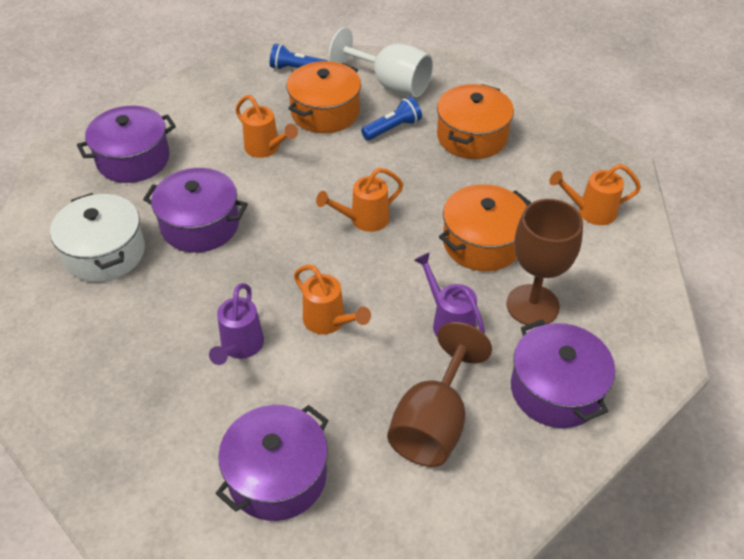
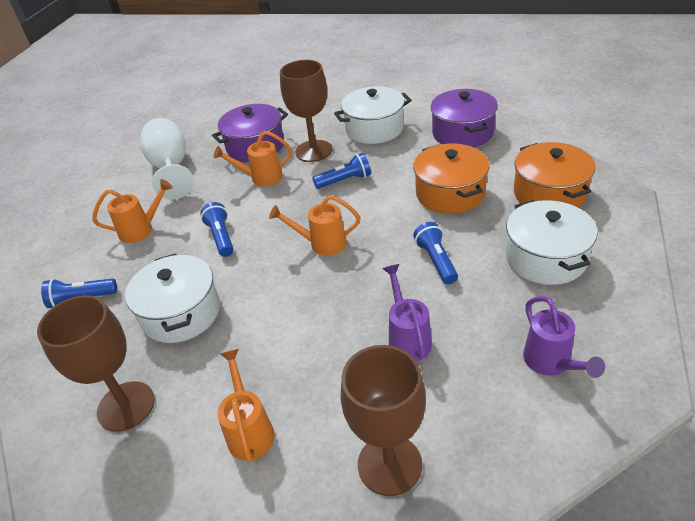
blue flashlight: 2 -> 4
brown goblet: 2 -> 3
orange pot: 3 -> 2
purple pot: 4 -> 2
white pot: 1 -> 3

